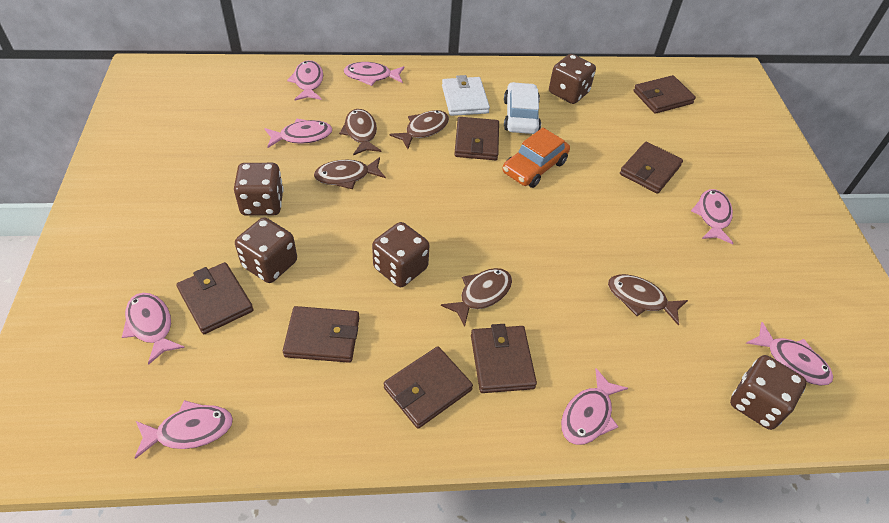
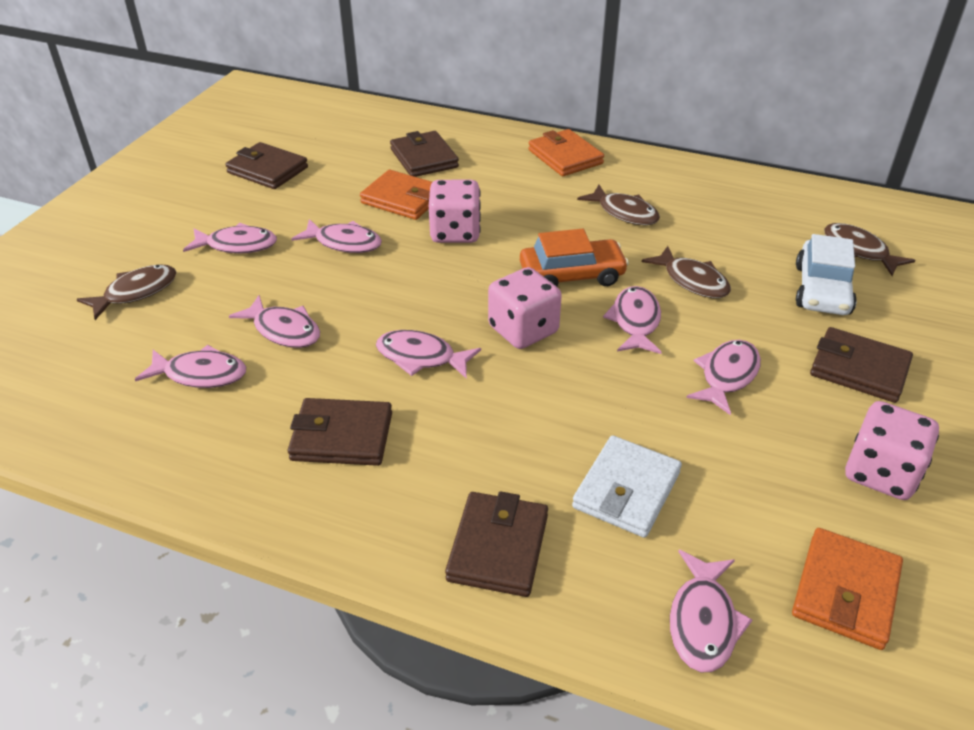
brown dice: 5 -> 0
brown fish: 5 -> 4
brown wallet: 7 -> 5
orange wallet: 0 -> 3
pink dice: 0 -> 3

